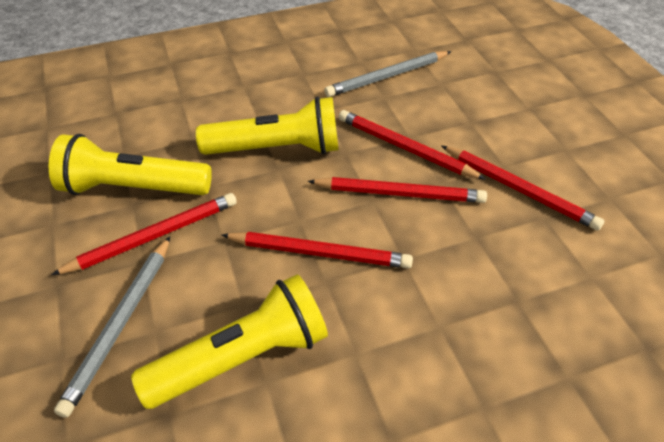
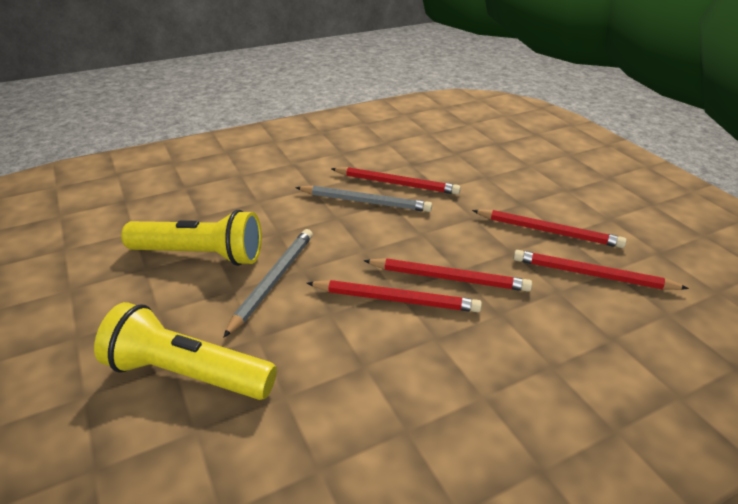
yellow flashlight: 3 -> 2

